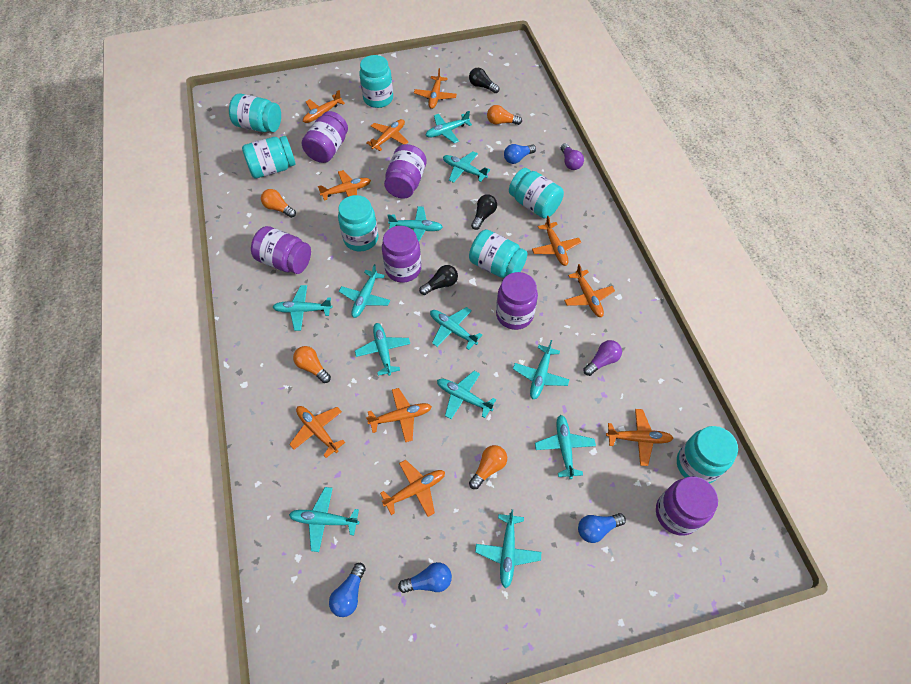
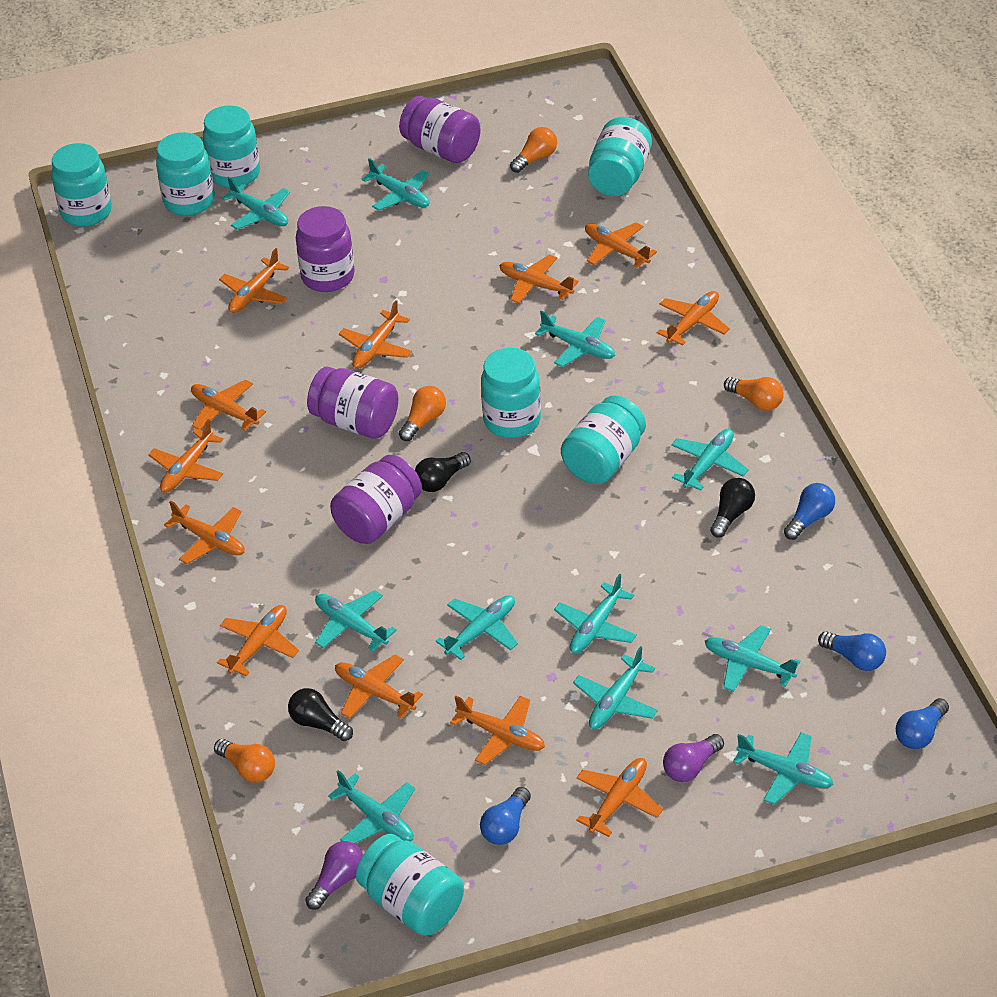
orange plane: 10 -> 12
purple jar: 6 -> 4
turquoise plane: 12 -> 11

